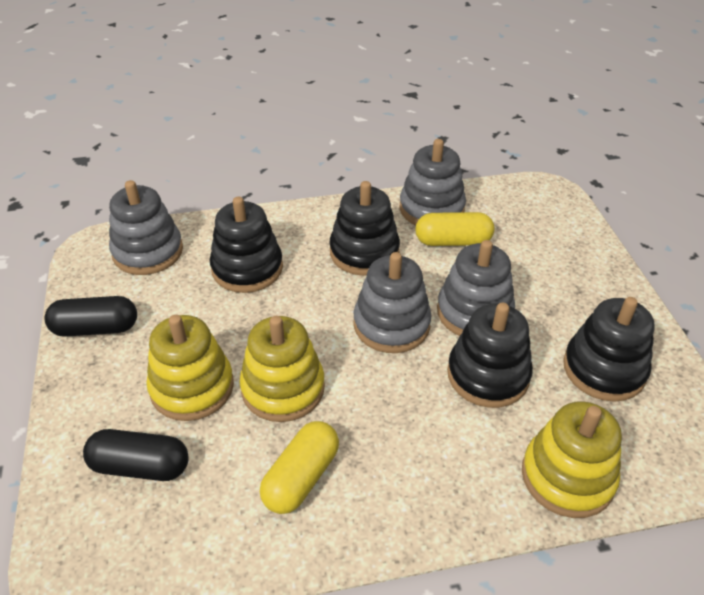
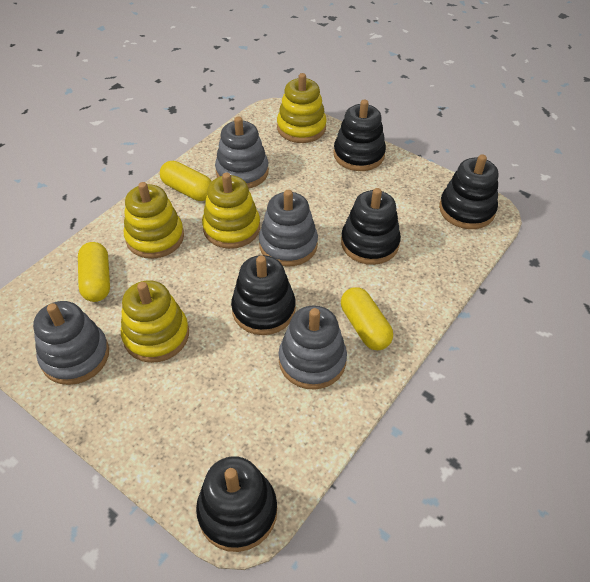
black capsule: 2 -> 0
black stacking toy: 4 -> 5
yellow capsule: 2 -> 3
yellow stacking toy: 3 -> 4

